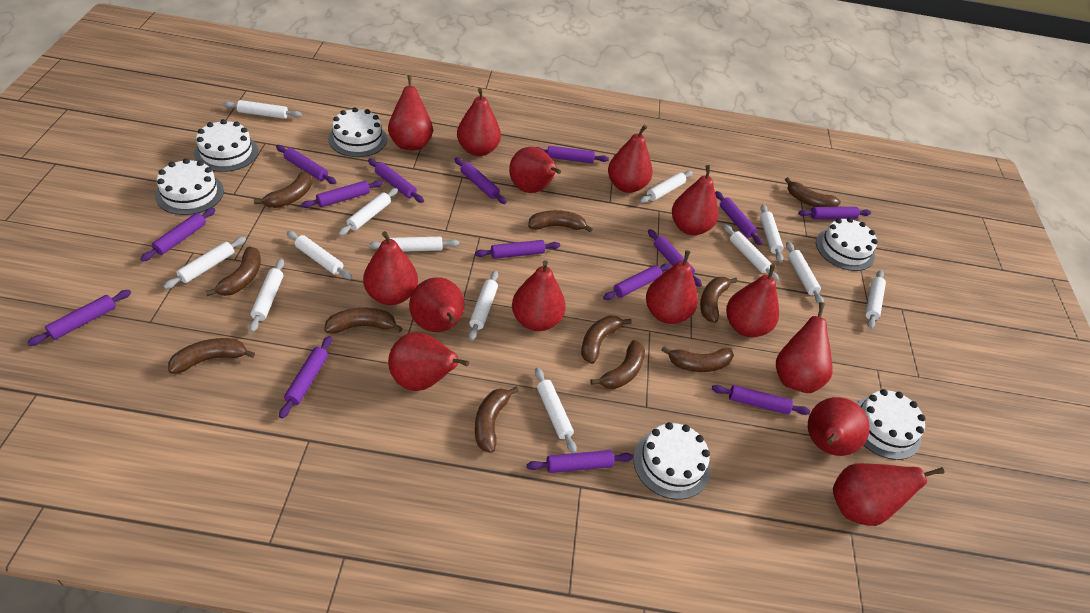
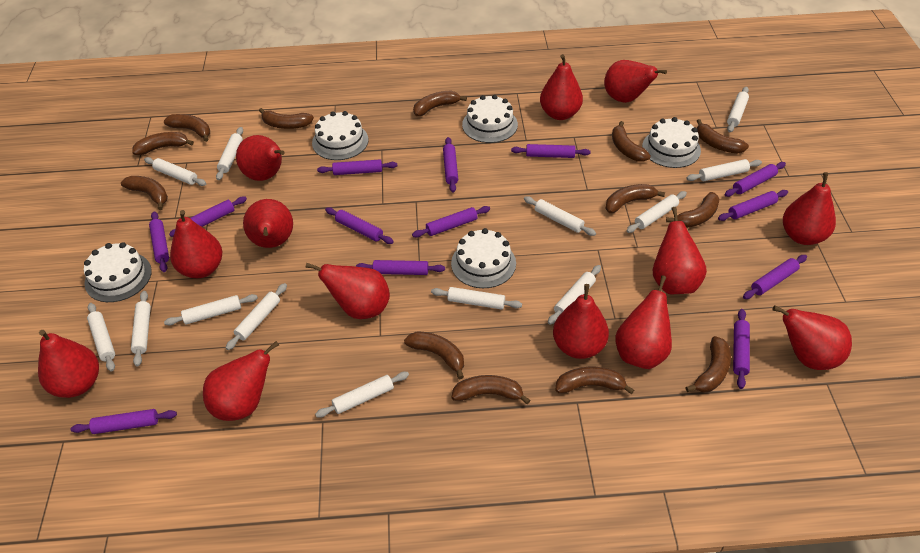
brown banana: 11 -> 13
purple rolling pin: 15 -> 13
red pear: 14 -> 13
white cake: 6 -> 5

